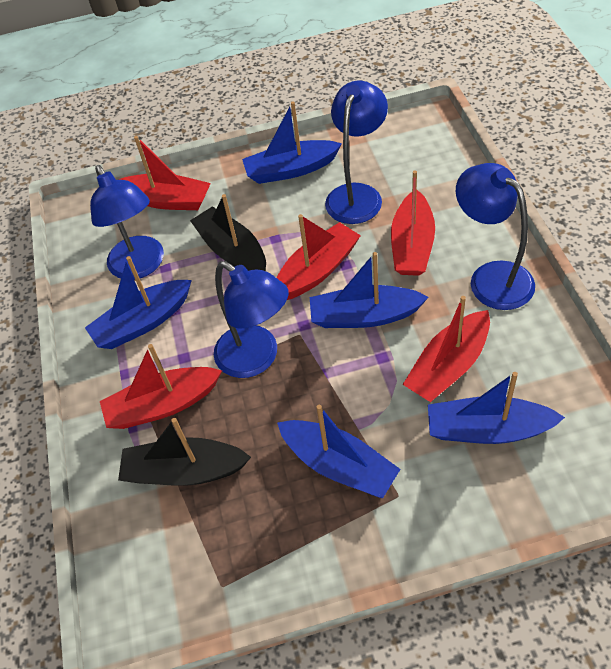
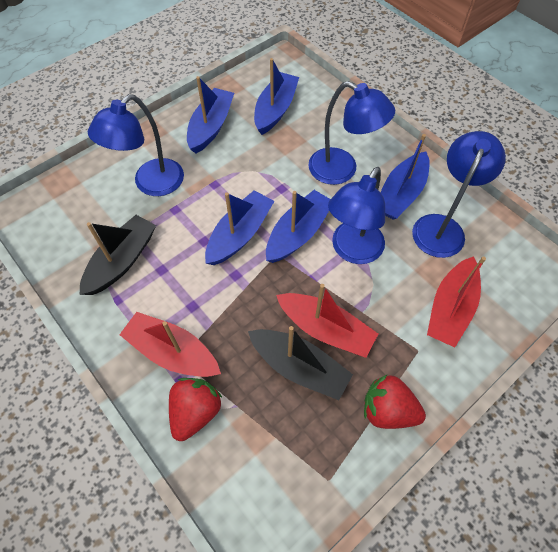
red boat: 5 -> 3
red strawberry: 0 -> 2

